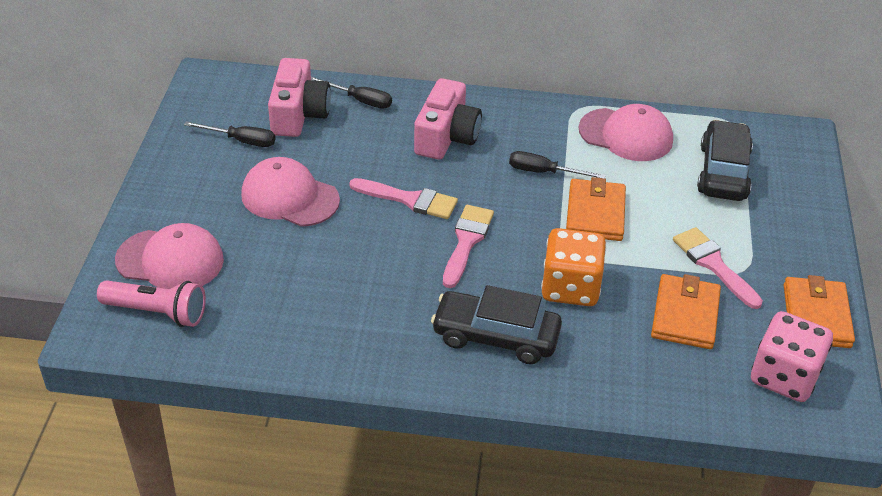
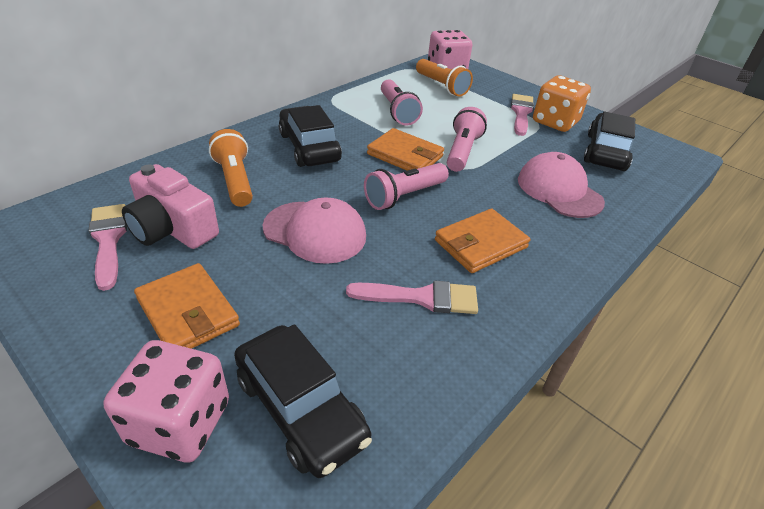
black car: 2 -> 3
black screwdriver: 3 -> 0
orange flashlight: 0 -> 2
pink camera: 2 -> 1
pink cap: 3 -> 2
pink dice: 1 -> 2
pink flashlight: 1 -> 3

